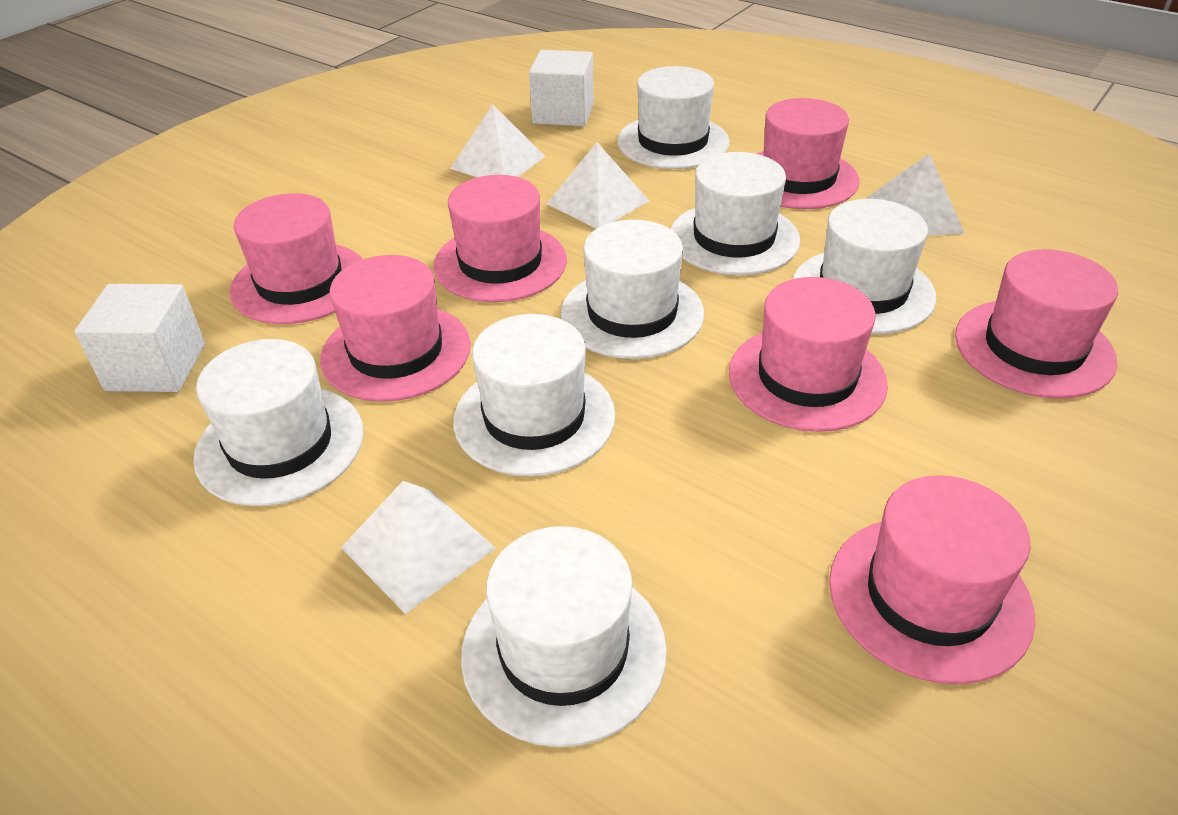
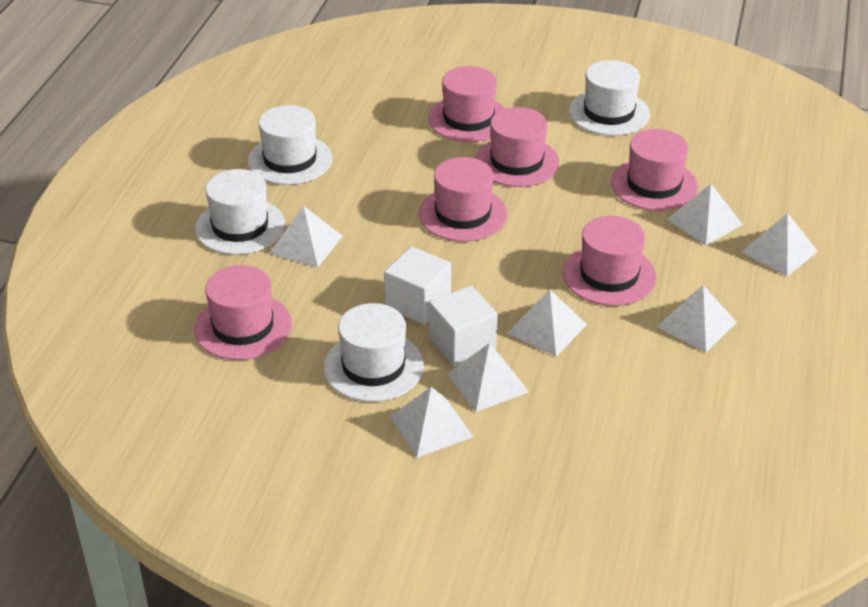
pink hat: 7 -> 6
white hat: 7 -> 4
white pyramid: 4 -> 7

